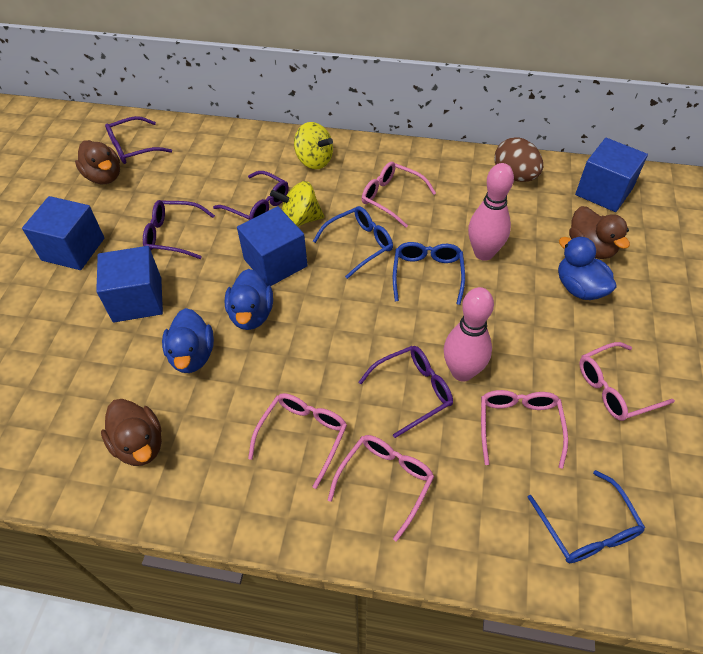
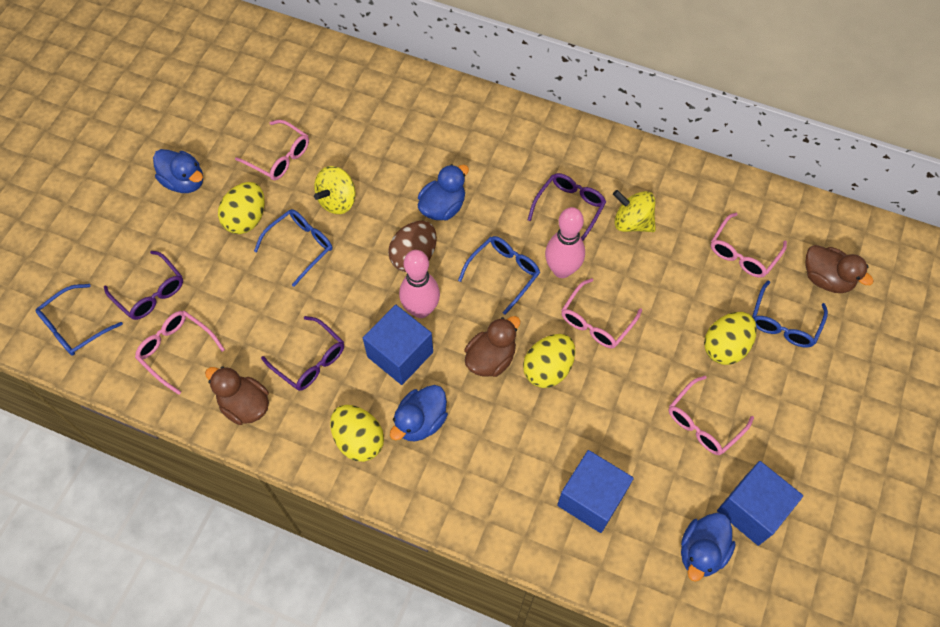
blue cube: 4 -> 3
blue duck: 3 -> 4
blue glasses: 3 -> 4
purple glasses: 4 -> 3
yellow egg: 0 -> 4

